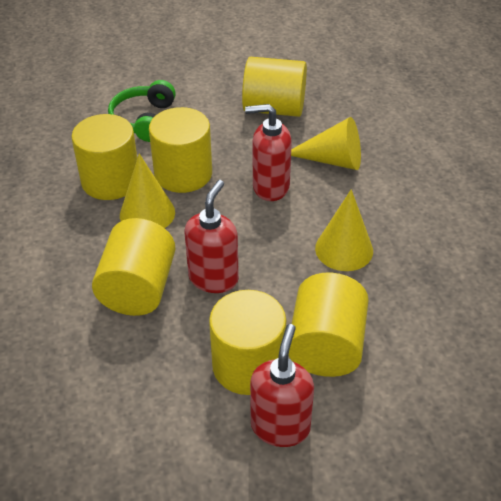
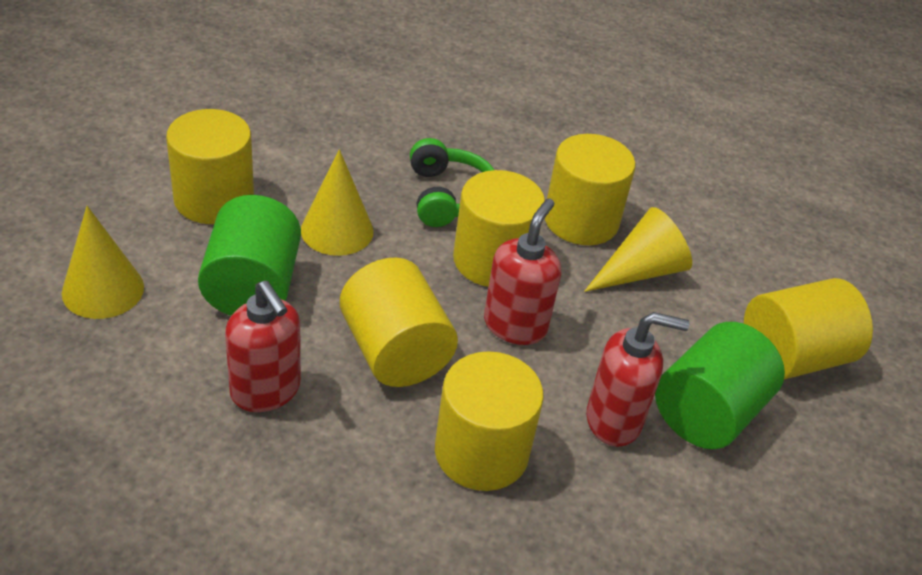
green cylinder: 0 -> 2

